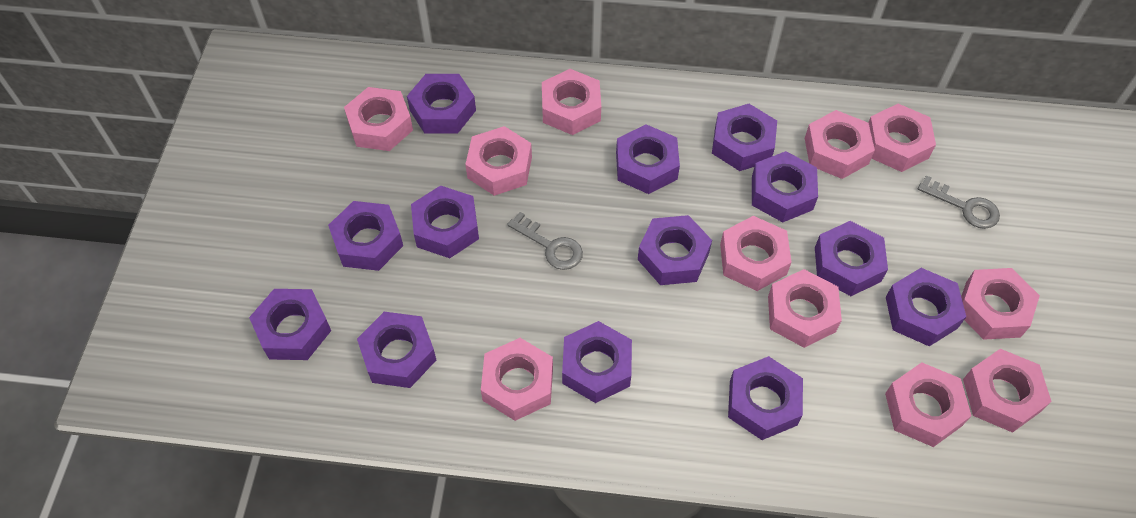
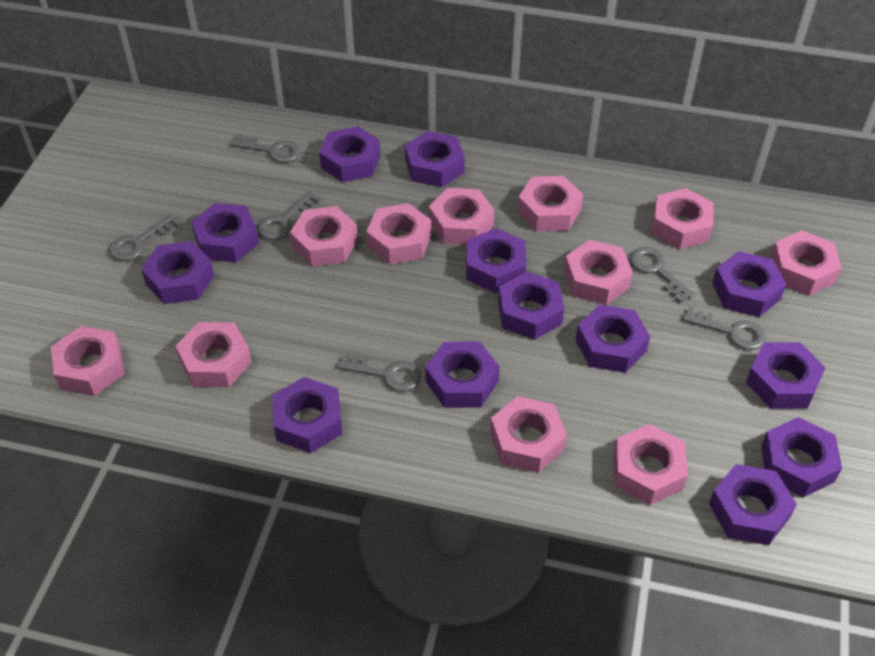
grey key: 2 -> 6

